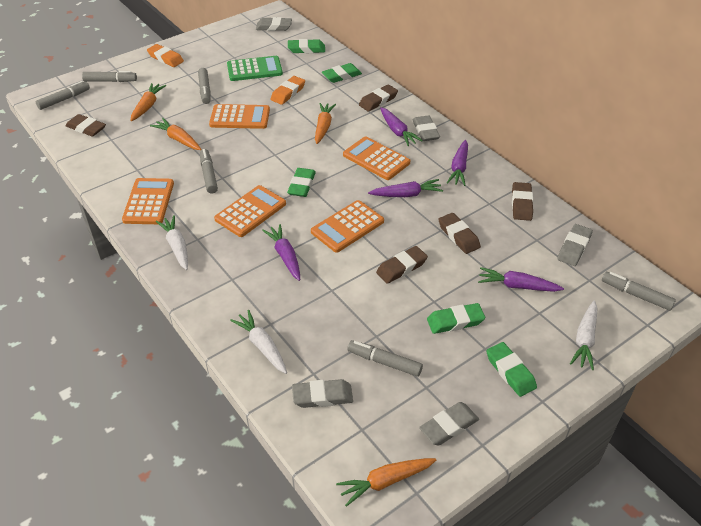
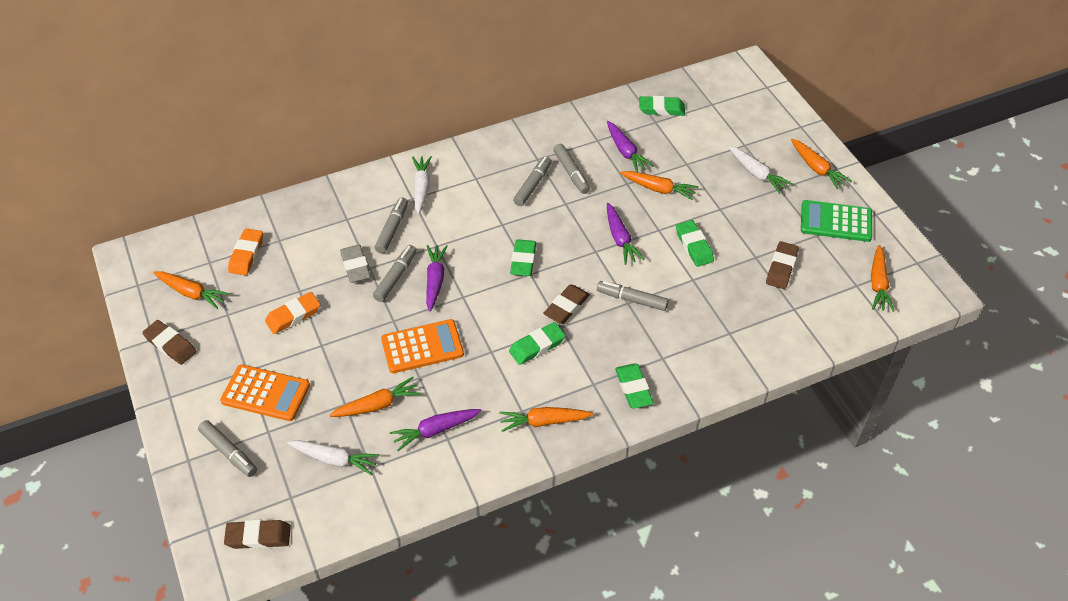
brown eraser: 5 -> 4
grey eraser: 5 -> 1
orange calculator: 5 -> 2
orange carrot: 4 -> 6
purple carrot: 5 -> 4

